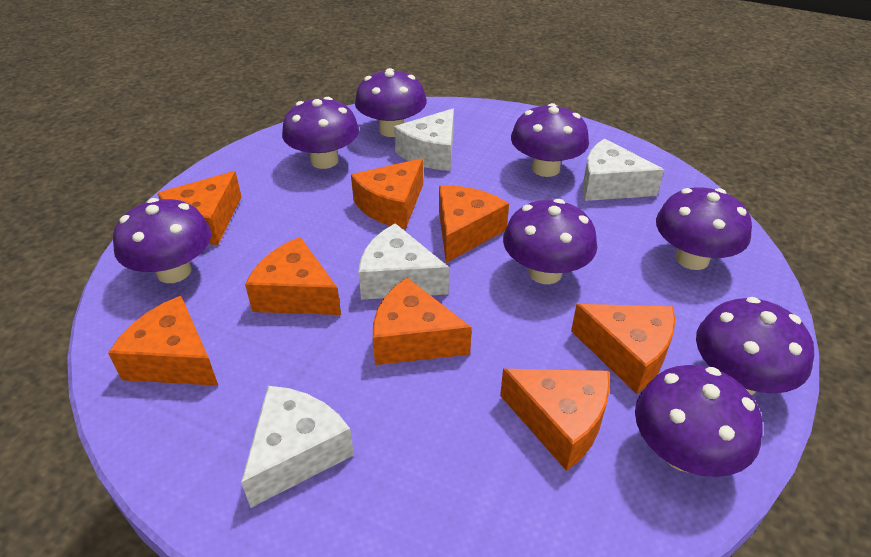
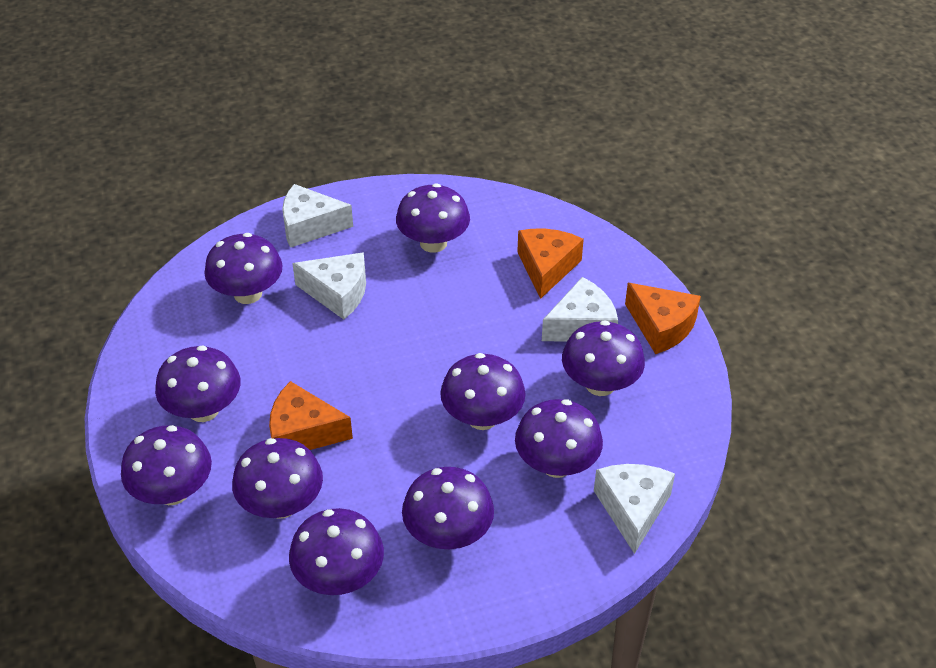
orange cheese: 8 -> 3
purple mushroom: 8 -> 10

